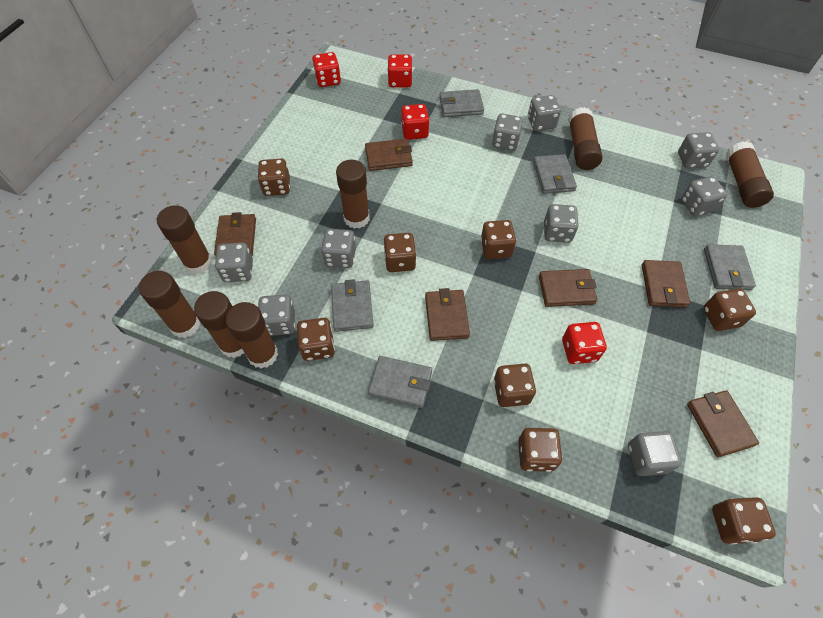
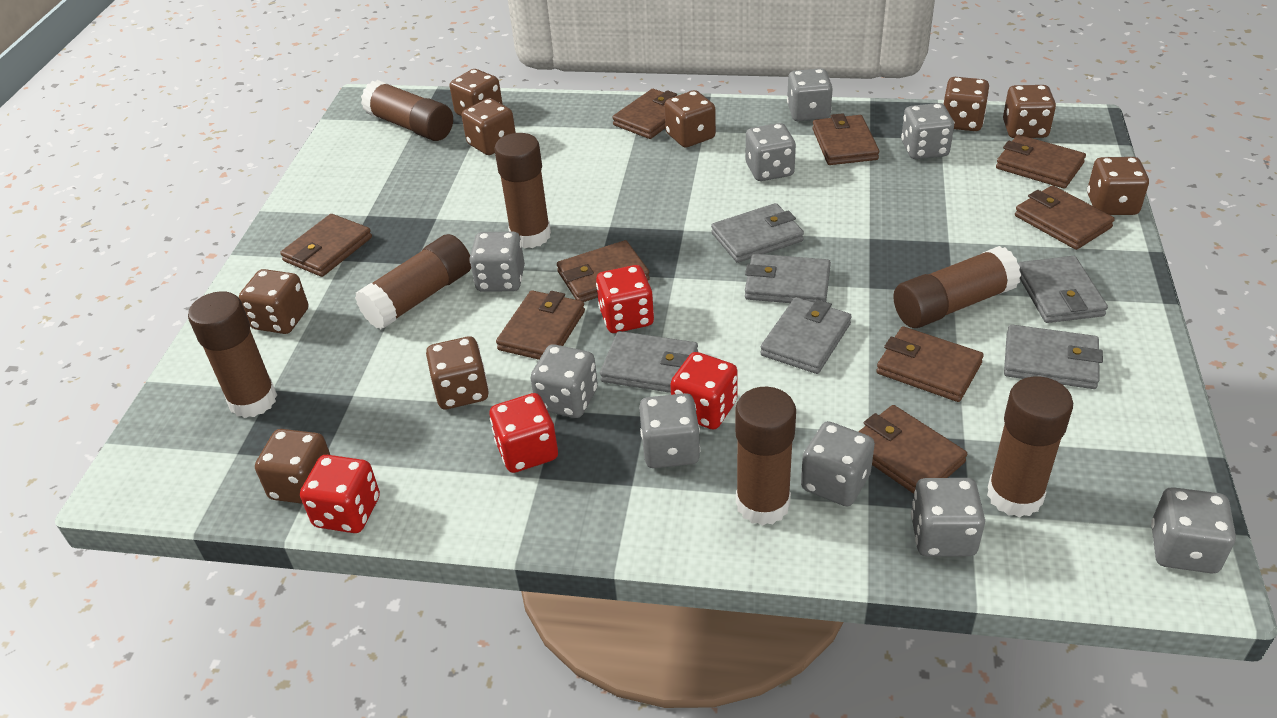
brown dice: 8 -> 9
brown wallet: 6 -> 9
grey wallet: 5 -> 6

